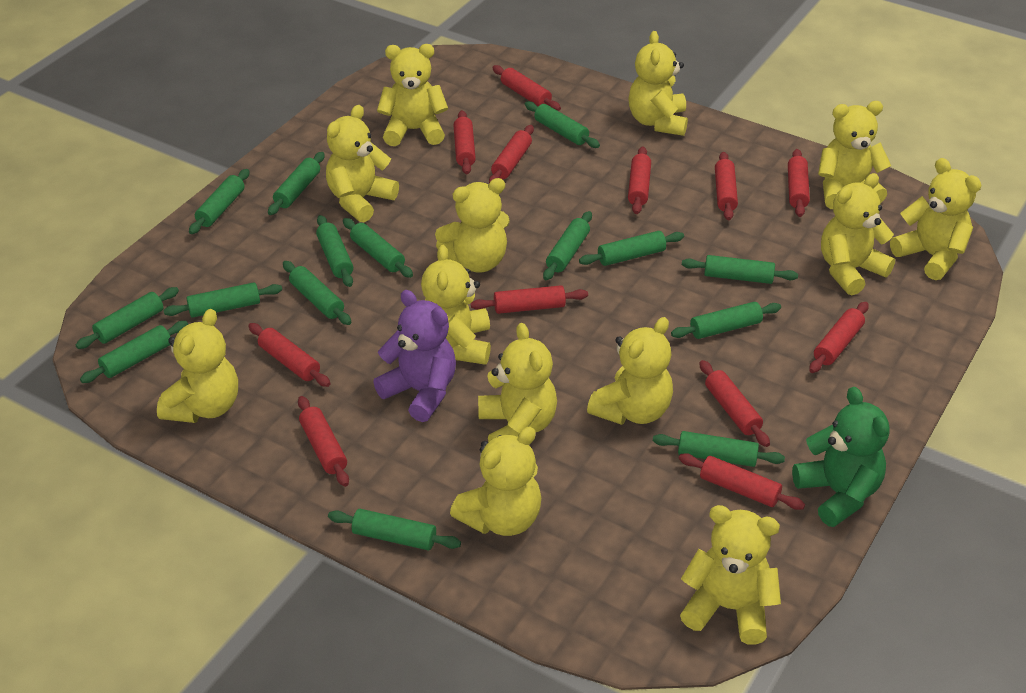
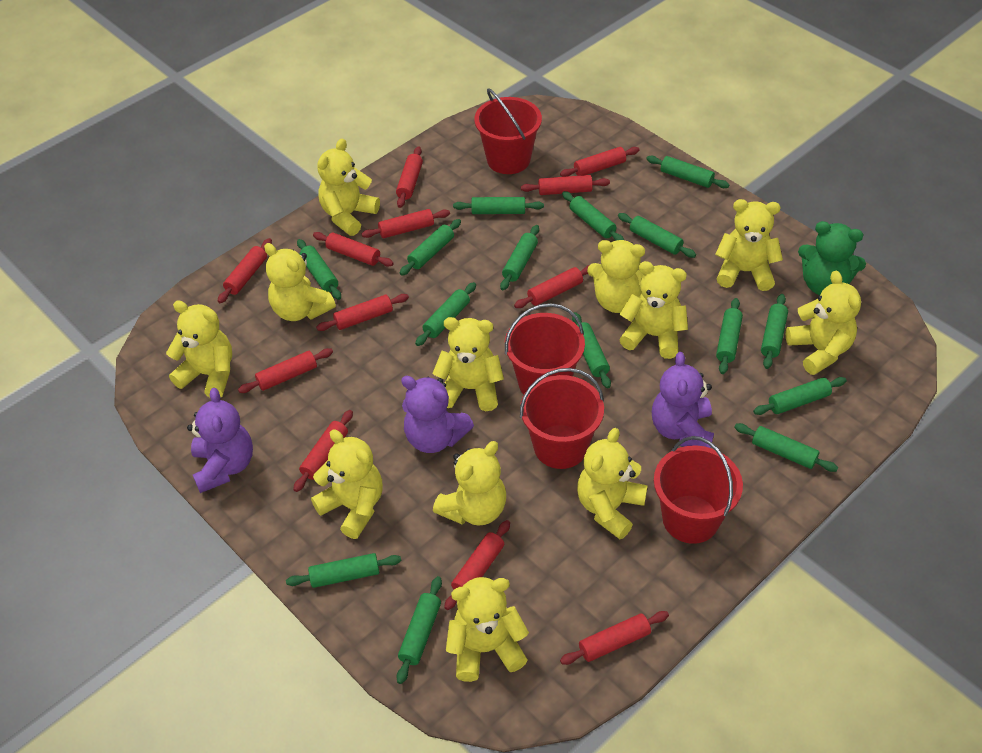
purple teddy bear: 1 -> 3
red bucket: 0 -> 4
yellow teddy bear: 13 -> 12

